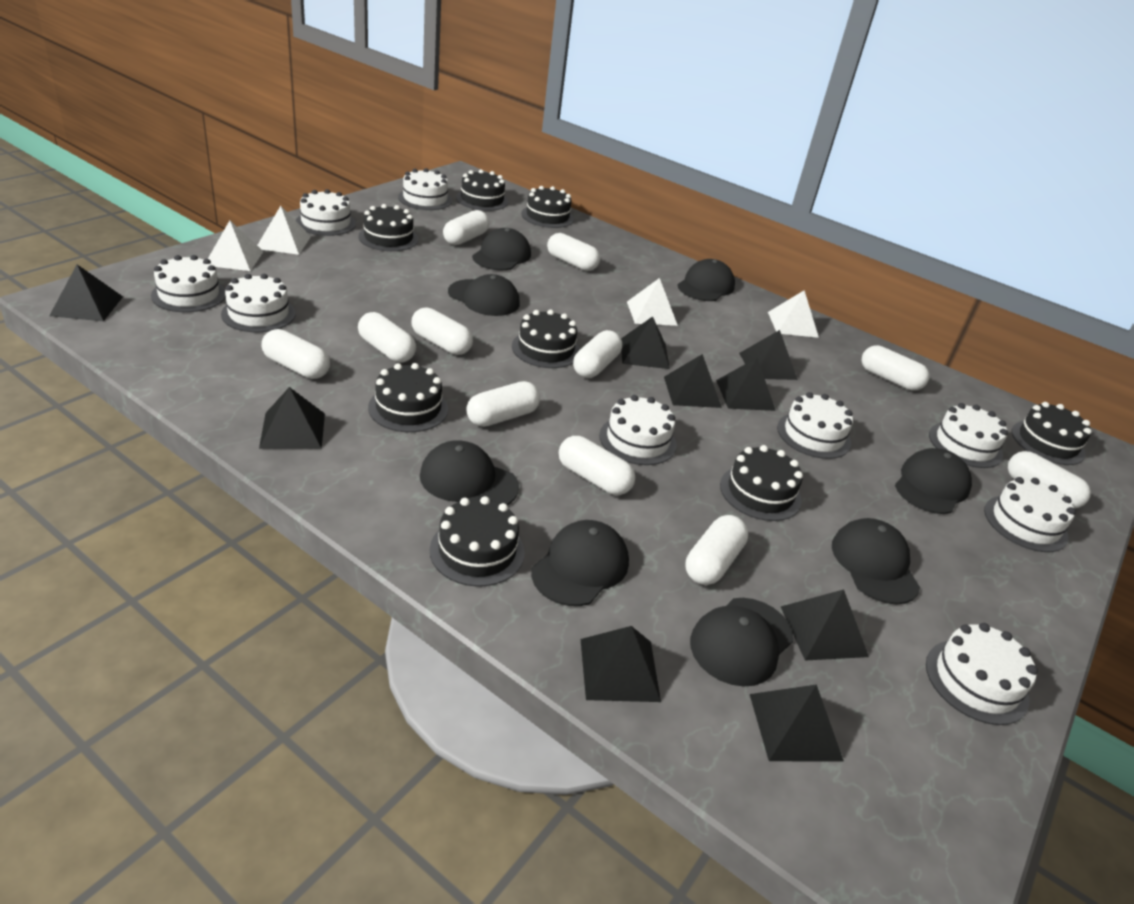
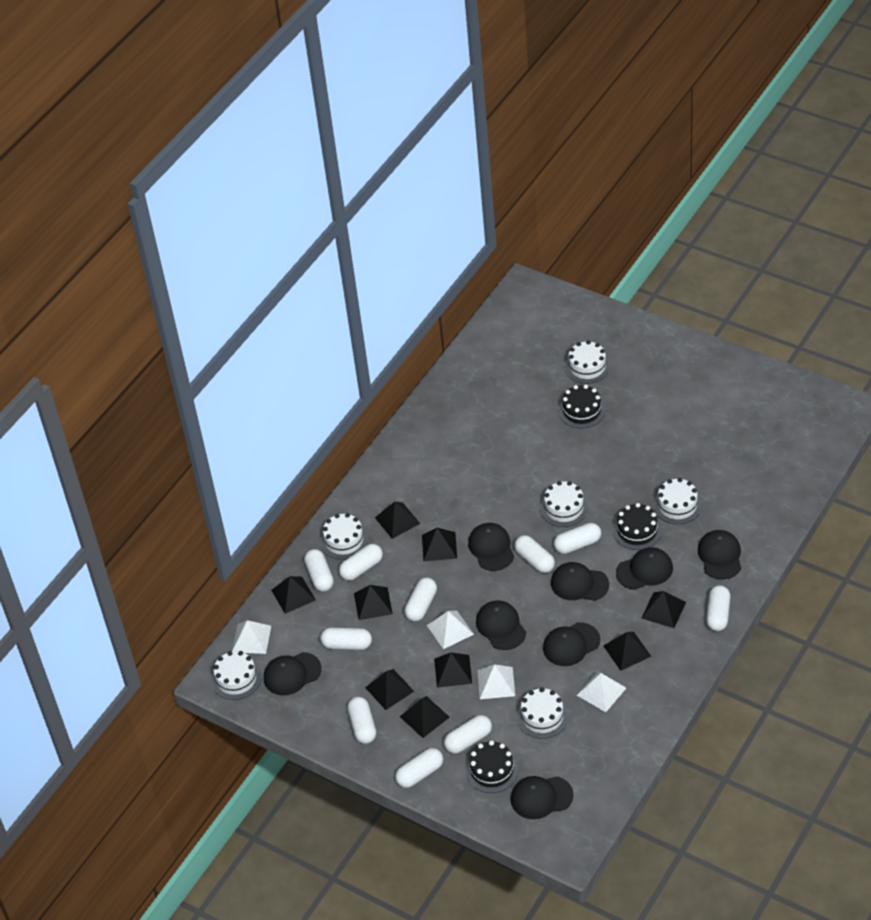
black cake: 8 -> 3
white cake: 9 -> 6
white capsule: 11 -> 10

